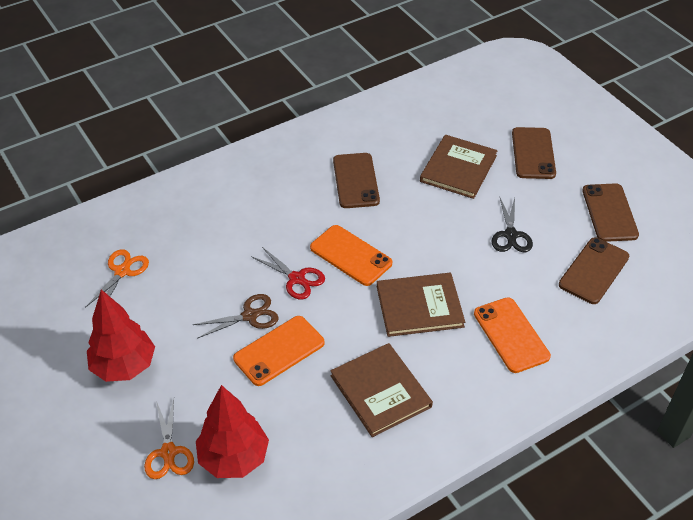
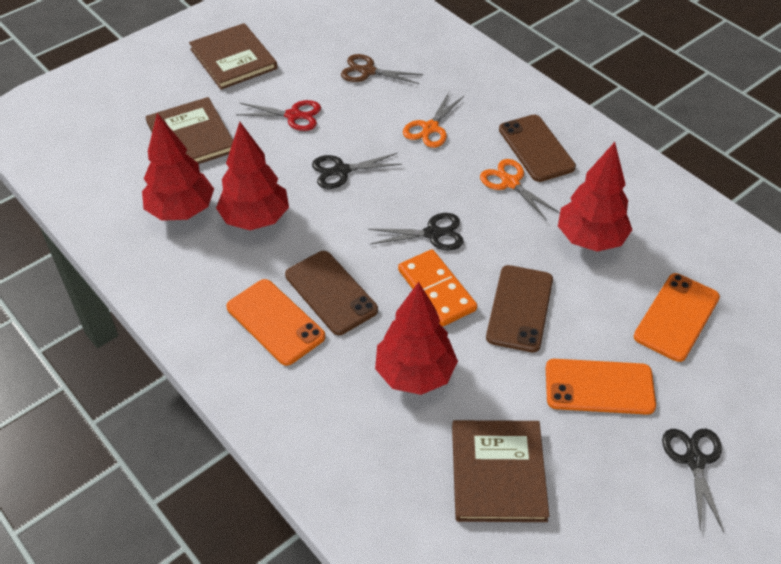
black scissors: 1 -> 3
brown phone: 4 -> 3
orange domino: 0 -> 1
red tree: 2 -> 4

